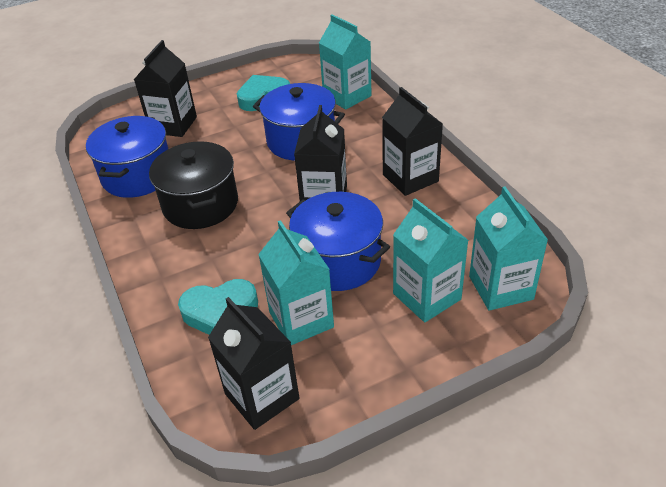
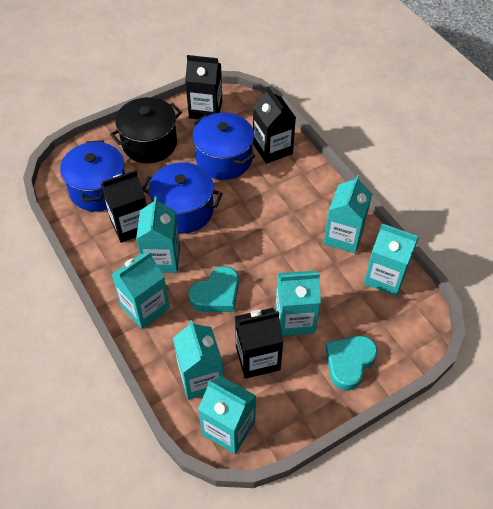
turquoise carton: 4 -> 7

